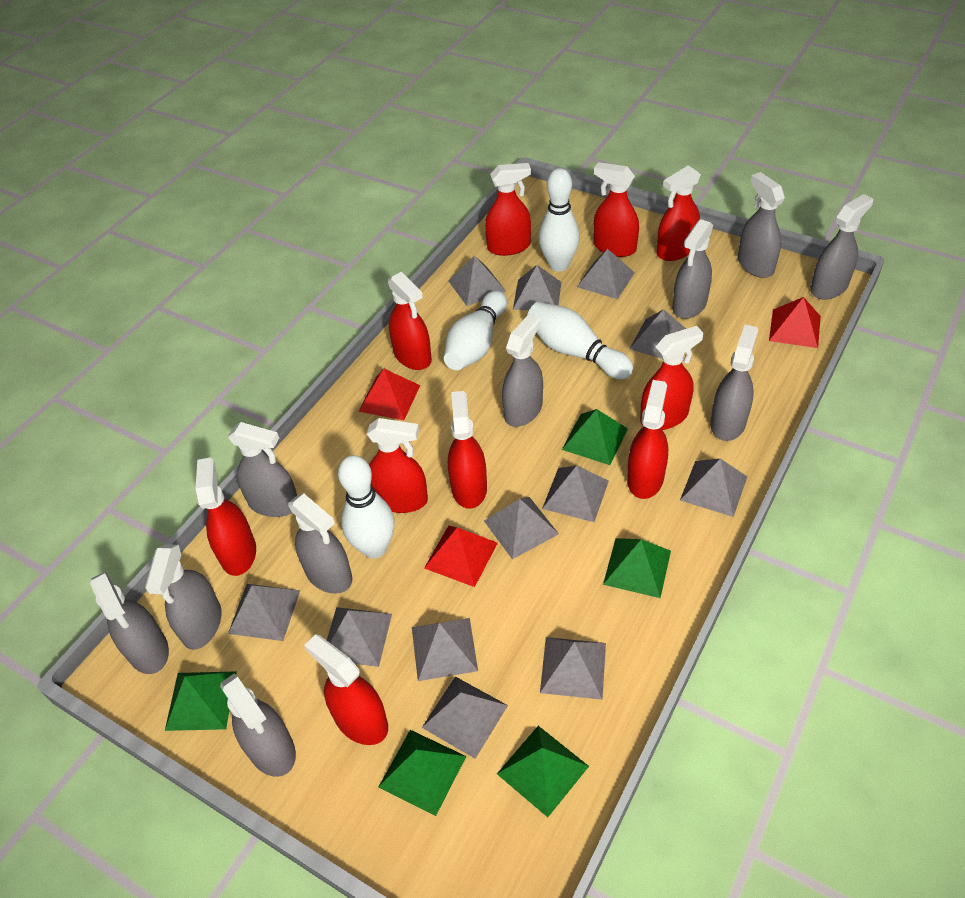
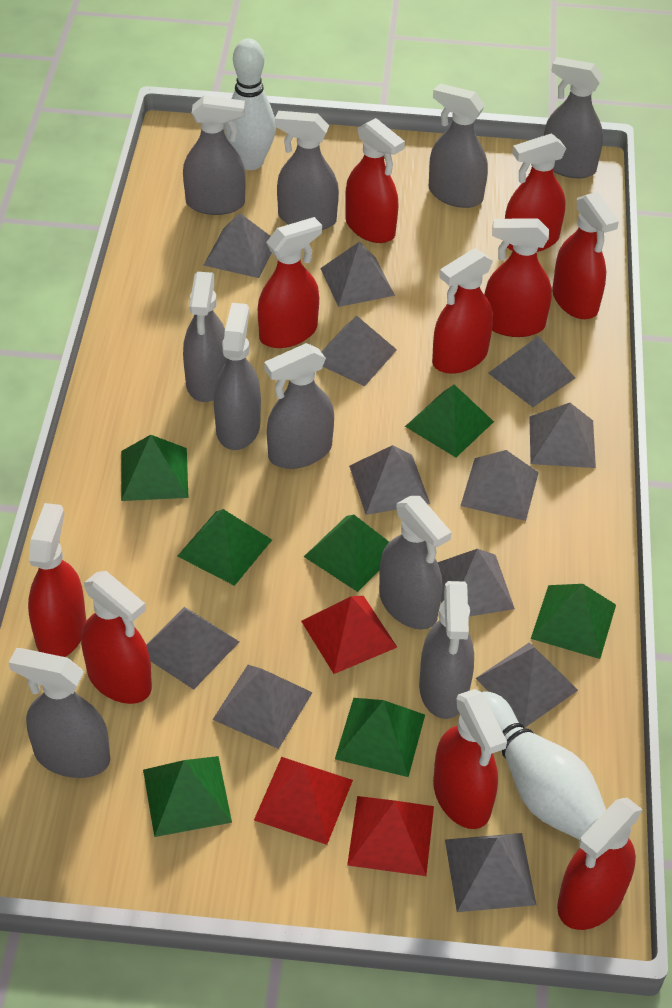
green pyramid: 5 -> 7
white bowling pin: 4 -> 2

